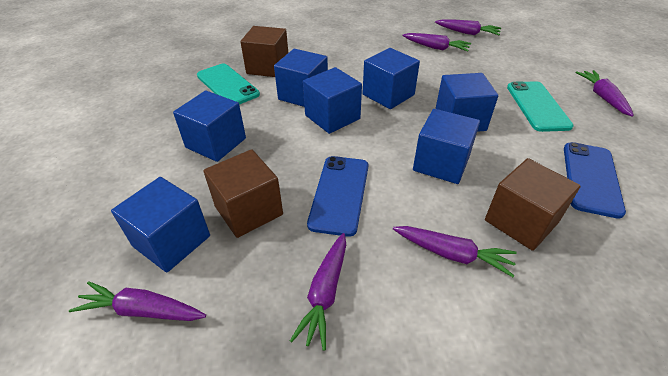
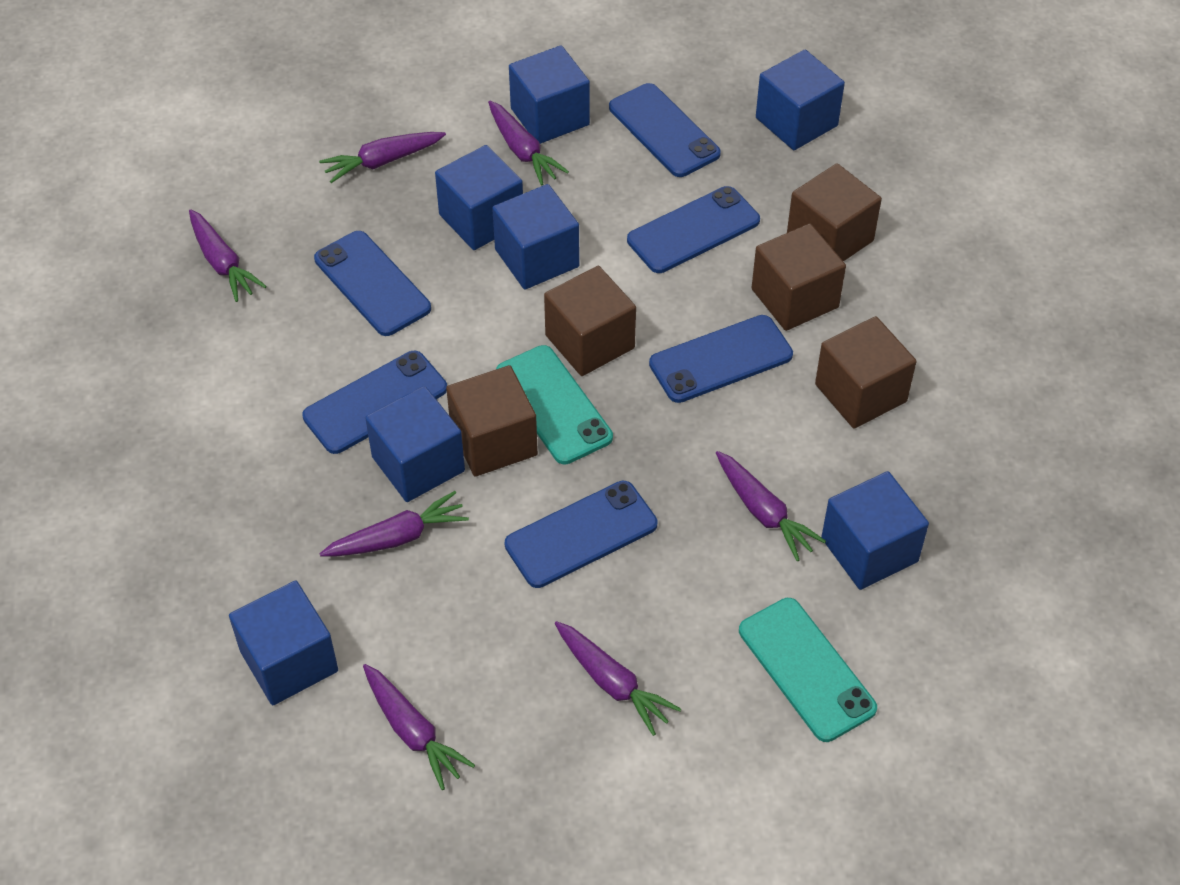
blue phone: 2 -> 6
brown cube: 3 -> 5
purple carrot: 6 -> 7

